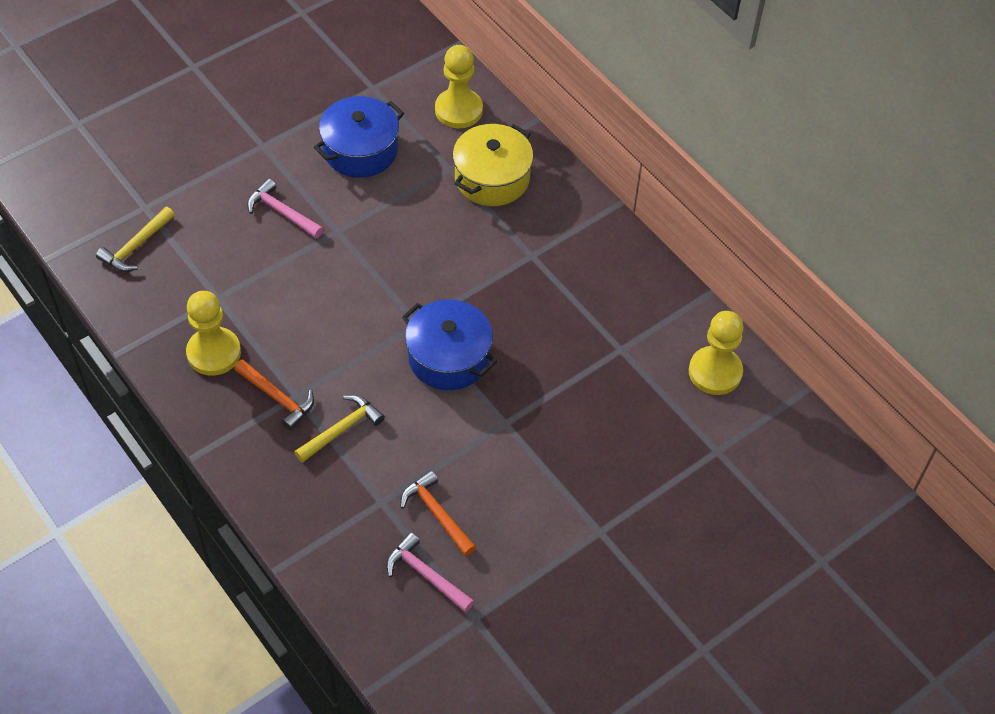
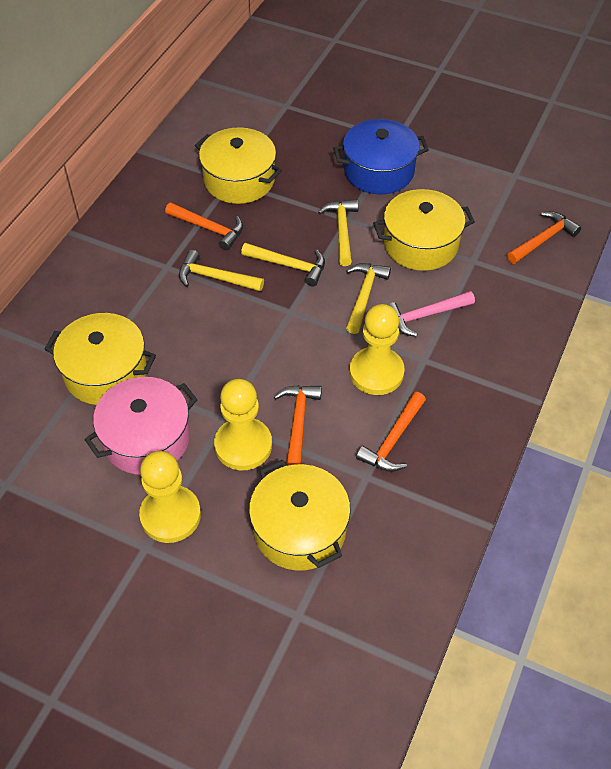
blue pot: 2 -> 1
orange hammer: 2 -> 4
pink hammer: 2 -> 1
pink pot: 0 -> 1
yellow hammer: 2 -> 4
yellow pot: 1 -> 4

